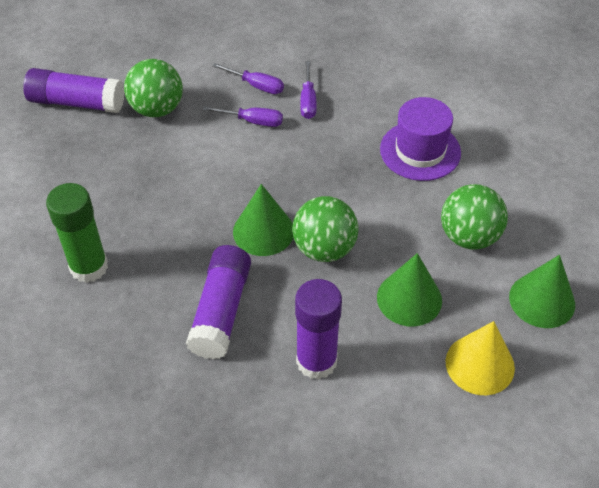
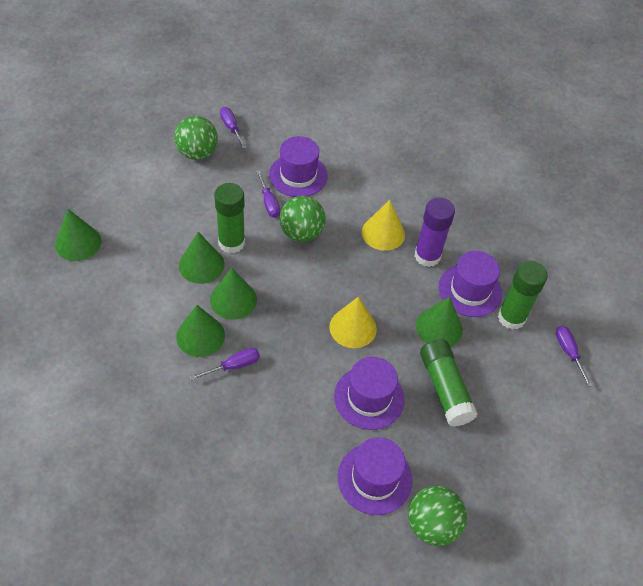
green cone: 3 -> 5
green glue stick: 1 -> 3
purple glue stick: 3 -> 1
purple hat: 1 -> 4
purple screwdriver: 3 -> 4
yellow cone: 1 -> 2

